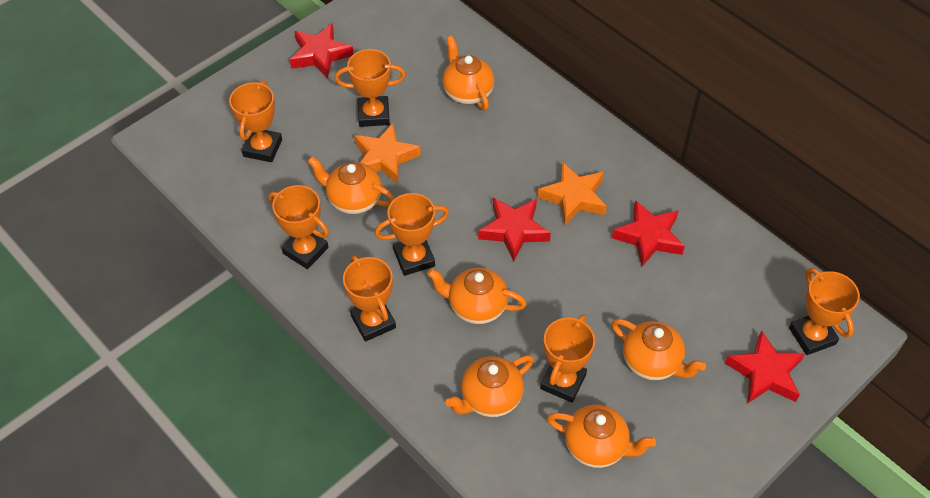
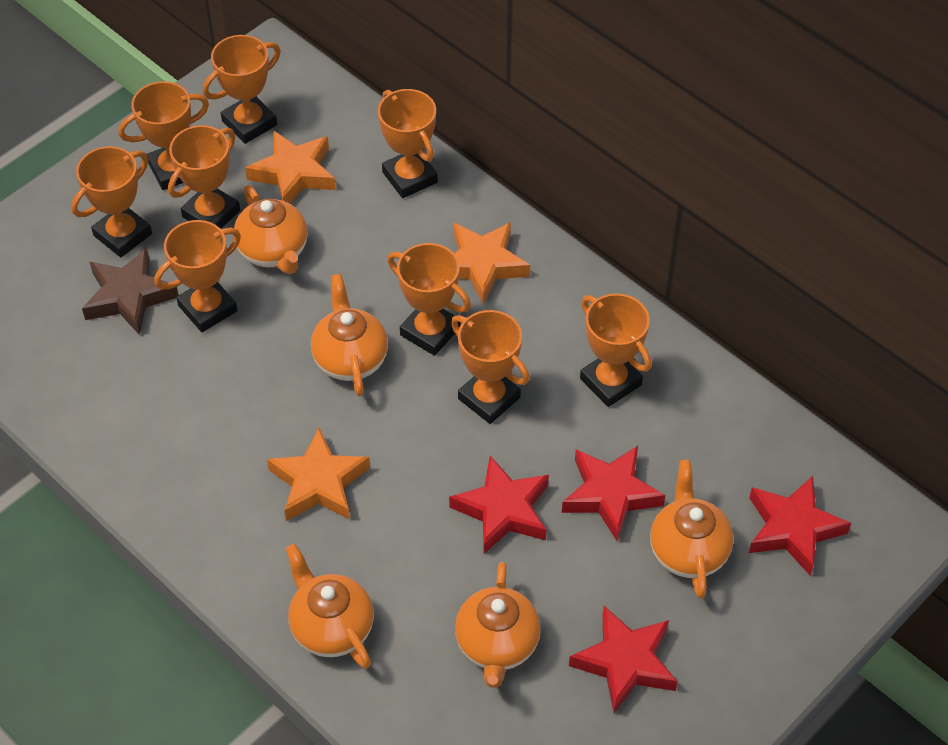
brown star: 0 -> 1
orange star: 2 -> 3
orange teapot: 6 -> 5
orange trophy: 7 -> 9

